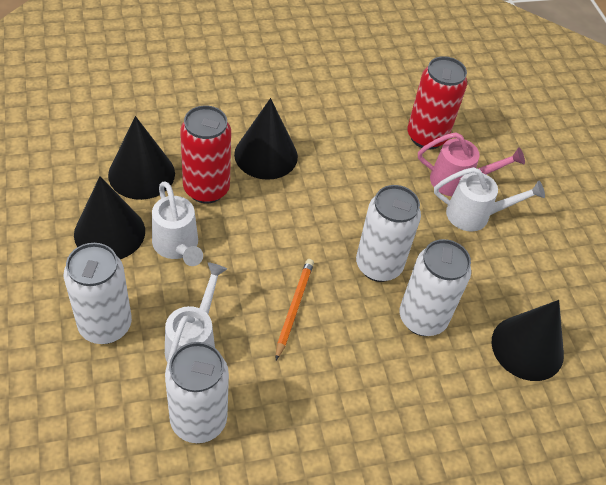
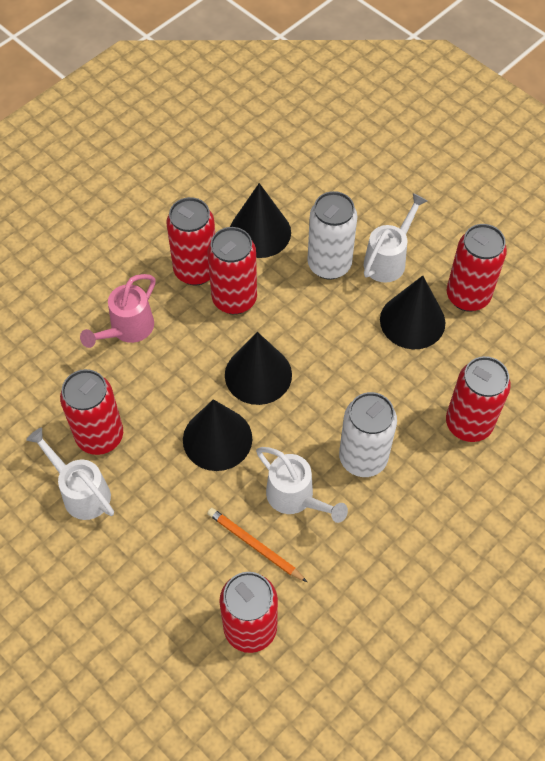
red can: 2 -> 6
white can: 4 -> 2

